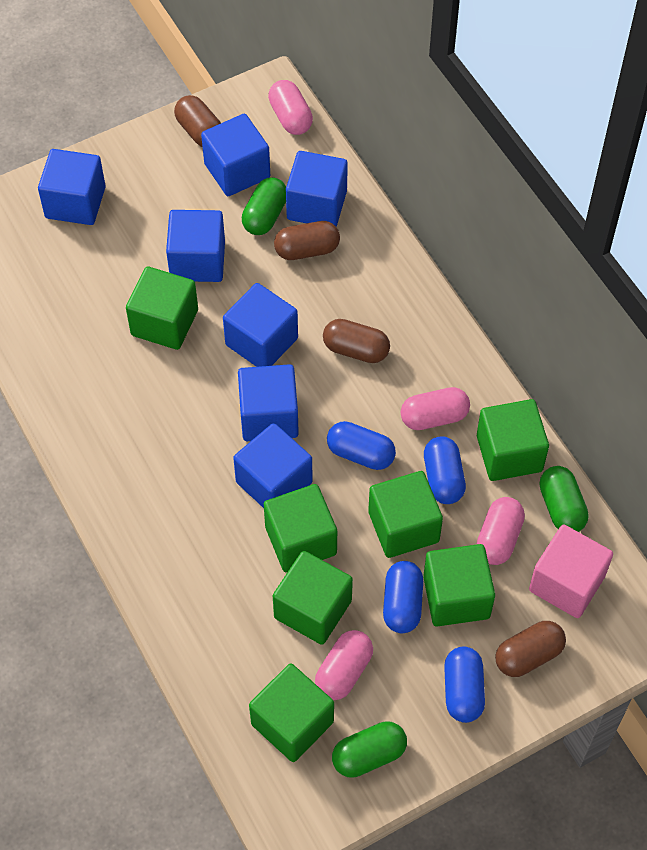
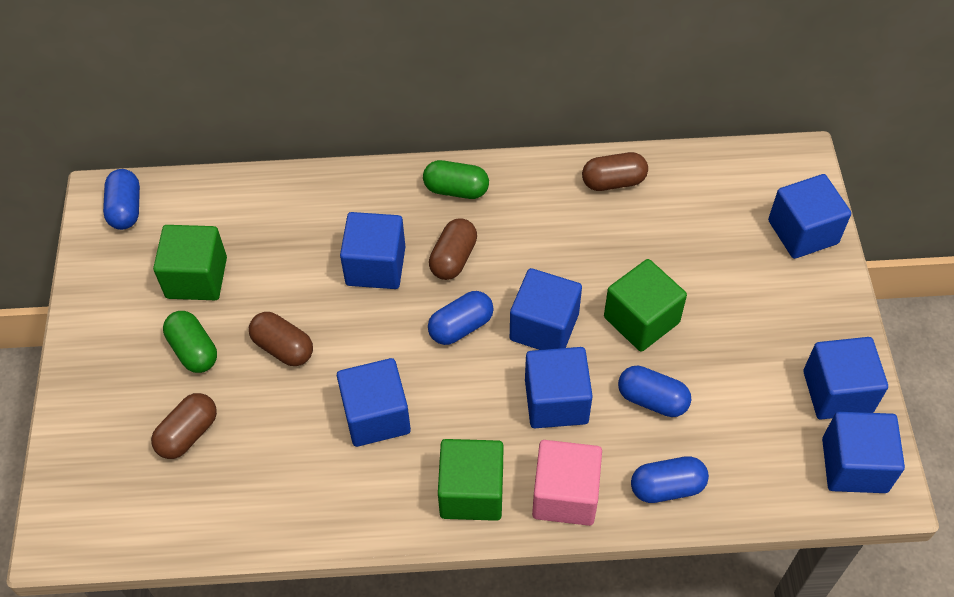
green capsule: 3 -> 2
green cube: 7 -> 3
pink capsule: 4 -> 0

